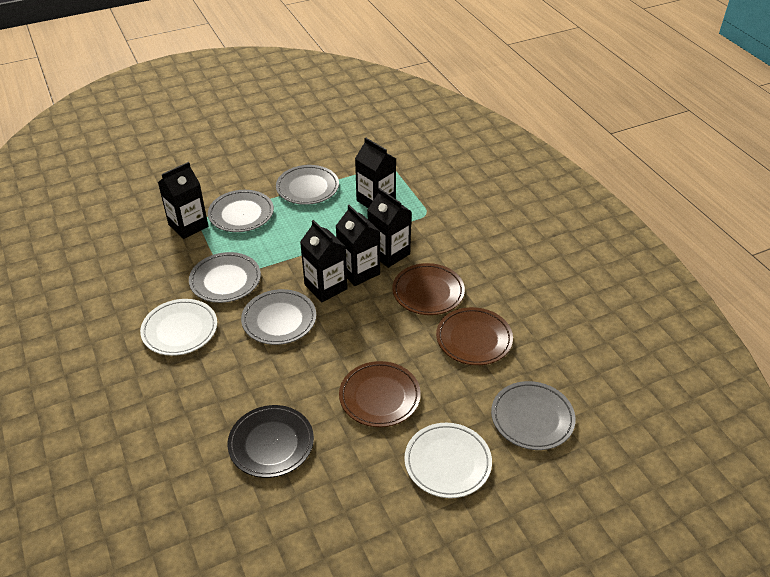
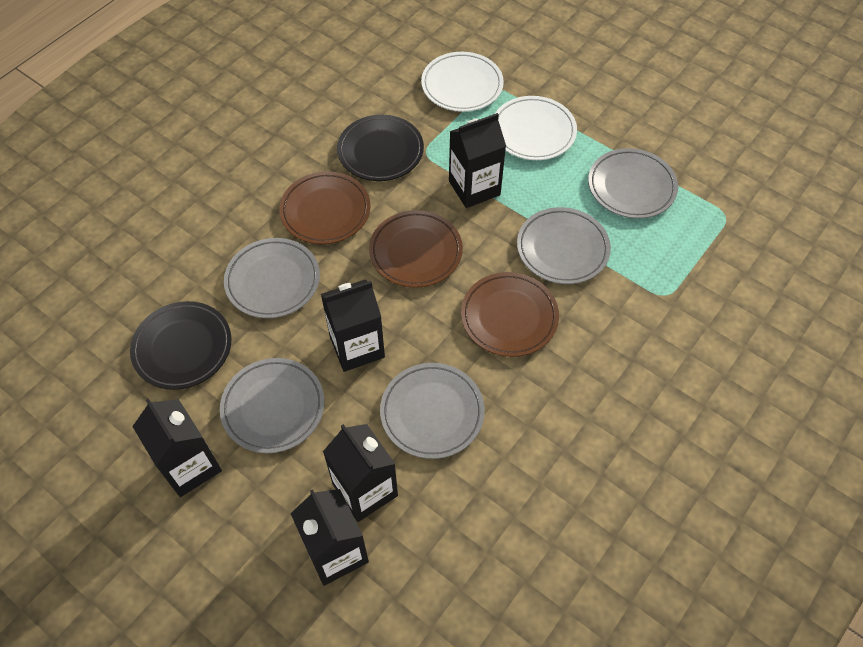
black plate: 1 -> 2

